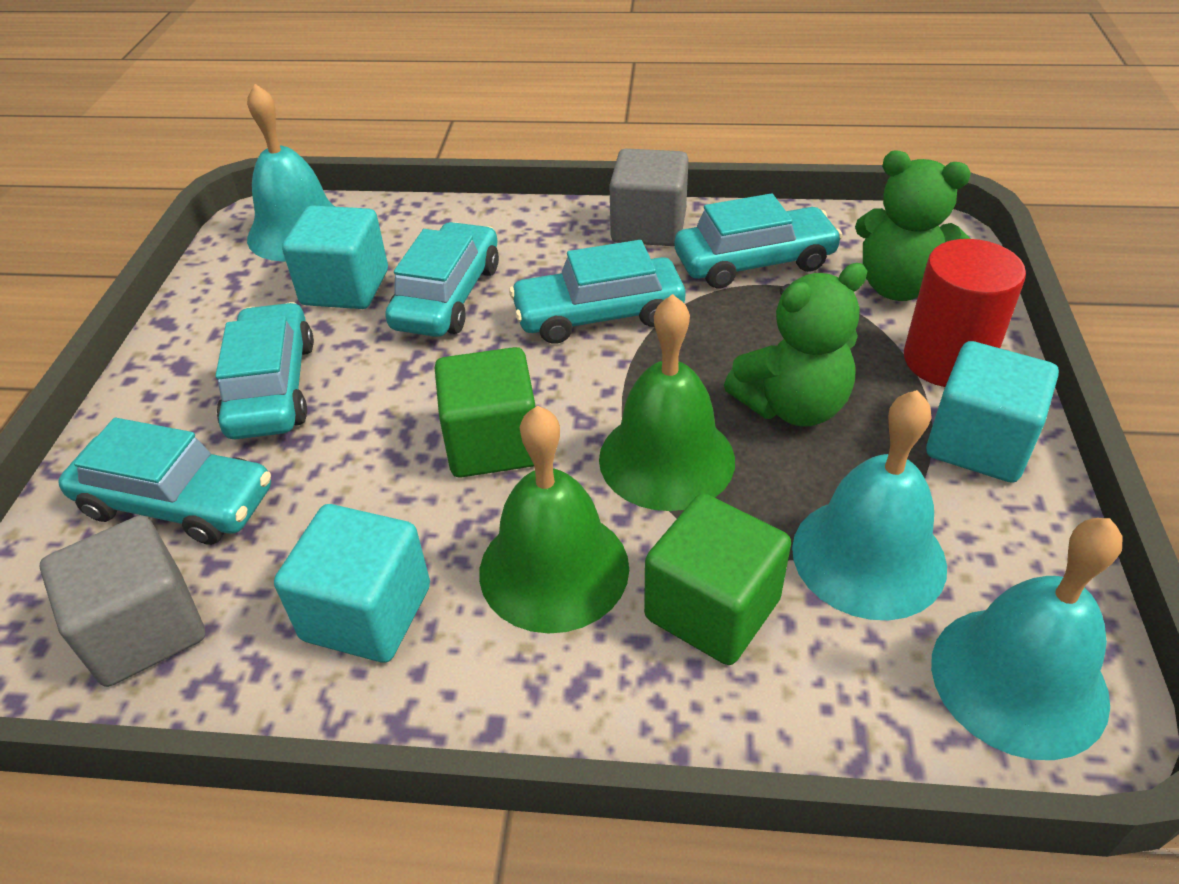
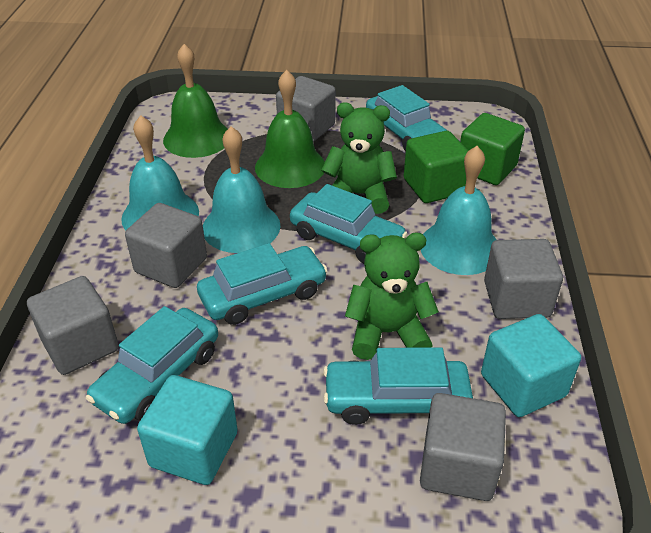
grey cube: 2 -> 5
red cylinder: 1 -> 0
turquoise cube: 3 -> 2

